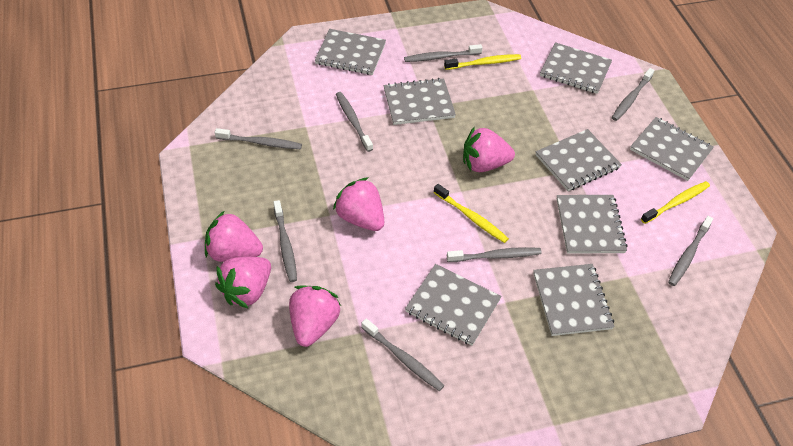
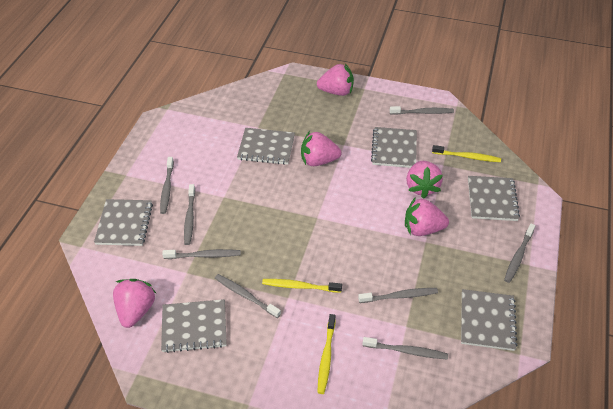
grey notebook: 8 -> 6

